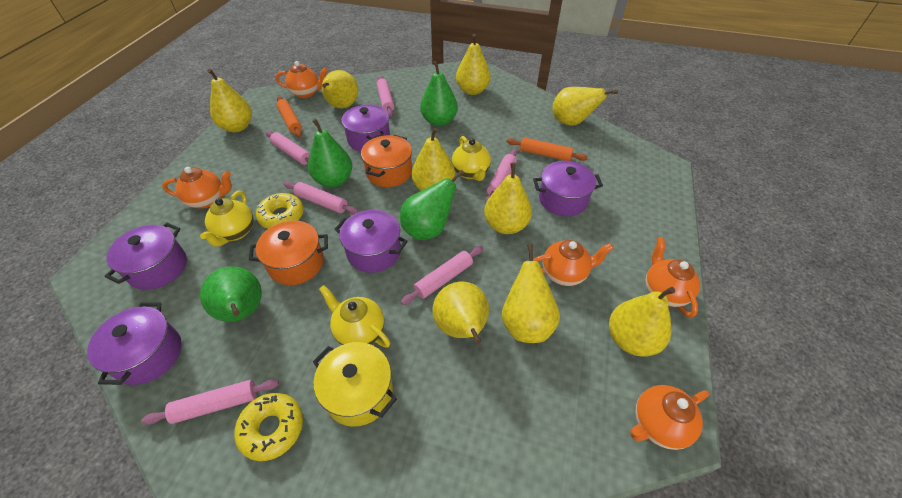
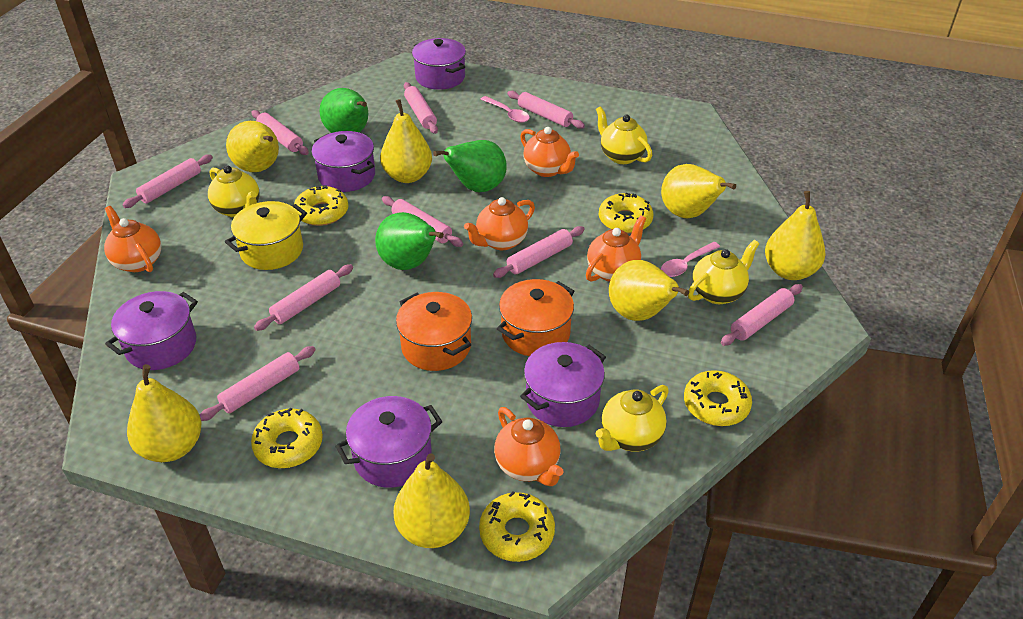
green pear: 4 -> 3
orange rolling pin: 2 -> 0
pink rolling pin: 6 -> 9
pink spoon: 0 -> 2
yellow donut: 2 -> 5
yellow pear: 9 -> 7
yellow teapot: 3 -> 4

